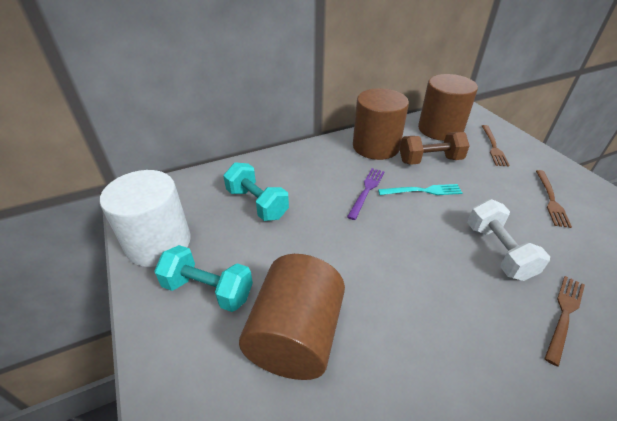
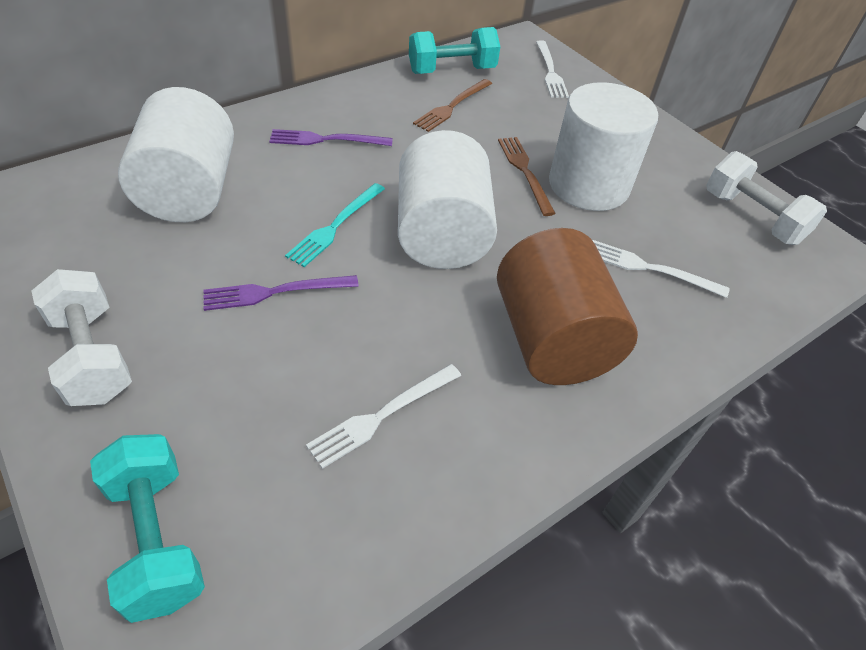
brown cylinder: 3 -> 1
brown dumbbell: 1 -> 0
brown fork: 3 -> 2
purple fork: 1 -> 2
white cylinder: 1 -> 3
white dumbbell: 1 -> 2
white fork: 0 -> 3

